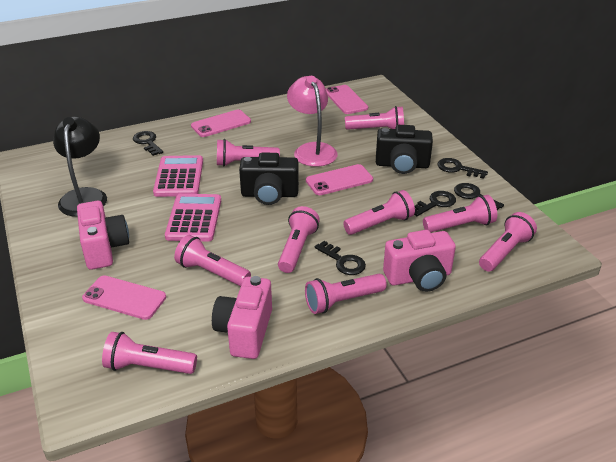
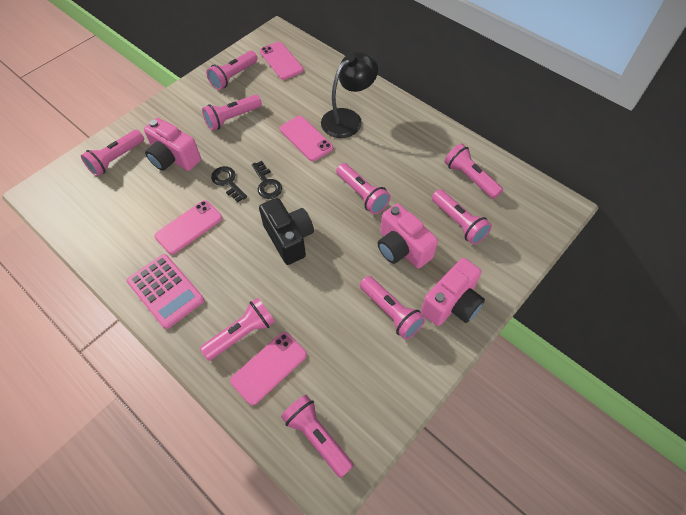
black camera: 2 -> 1
black key: 5 -> 2
pink calculator: 2 -> 1
pink lamp: 1 -> 0

